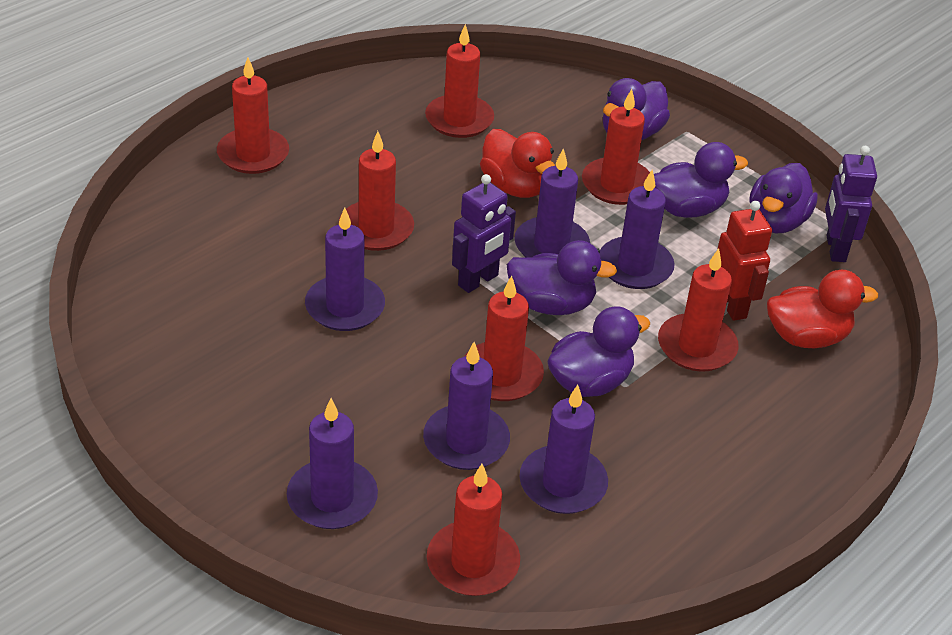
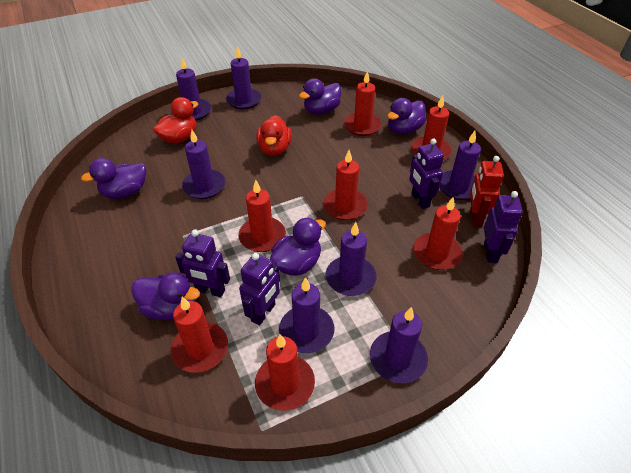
purple candle: 6 -> 7
purple robot: 2 -> 4

